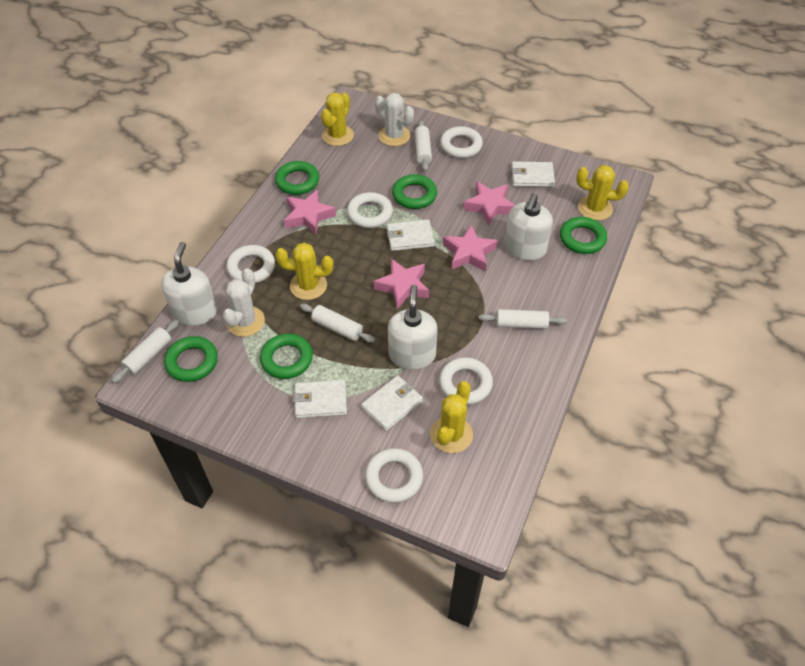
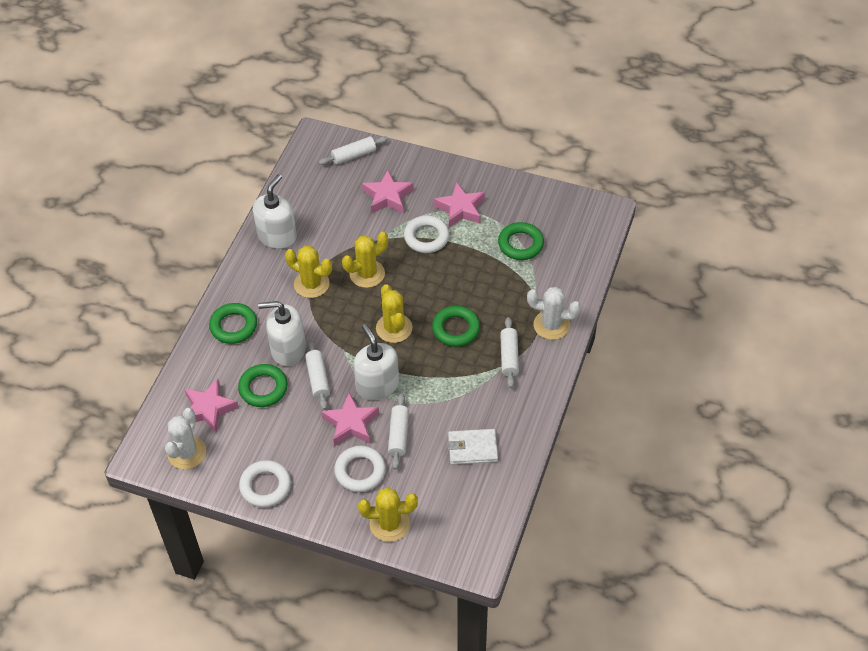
green ring: 5 -> 4
white ring: 5 -> 3
white wallet: 4 -> 1

